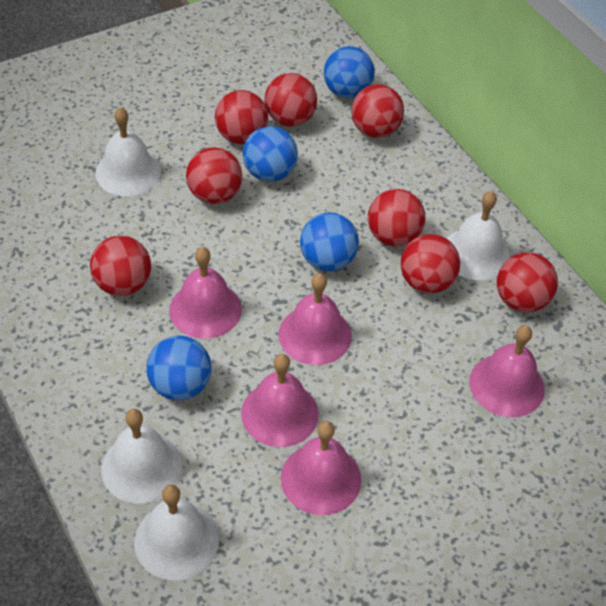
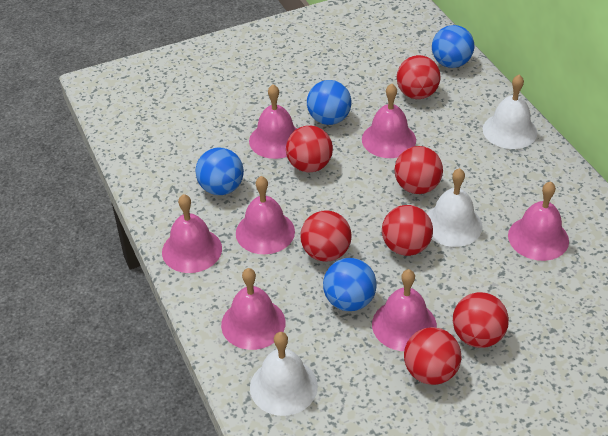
pink bell: 5 -> 7
red ball: 8 -> 7
white bell: 4 -> 3

